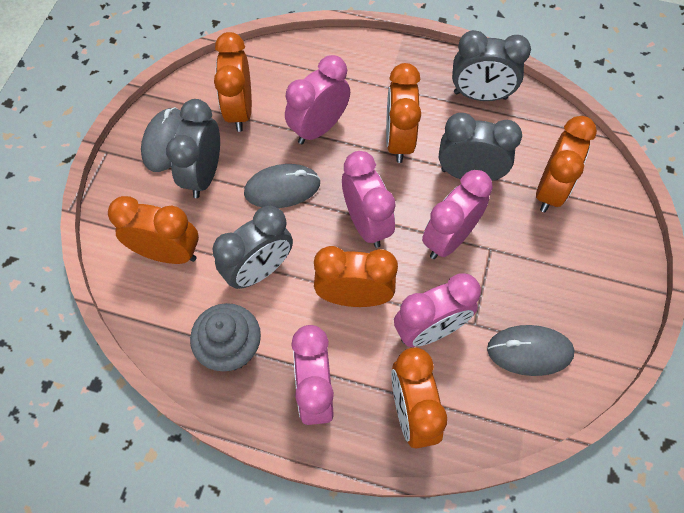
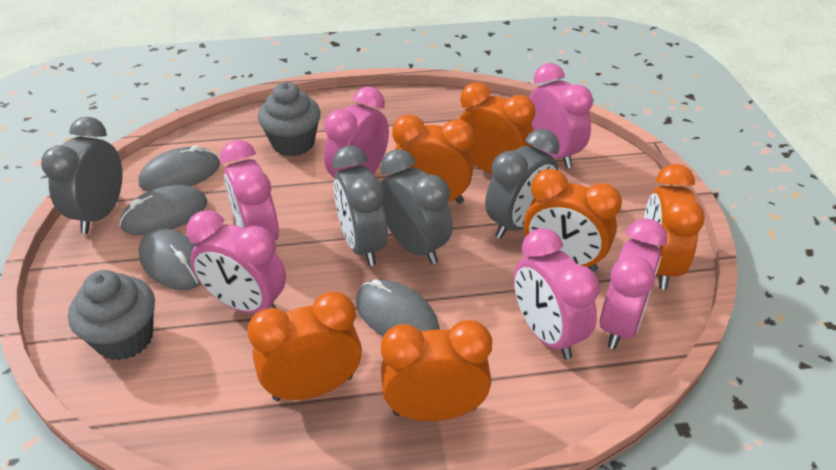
grey cupcake: 1 -> 2
grey mouse: 3 -> 4
pink clock: 5 -> 6

